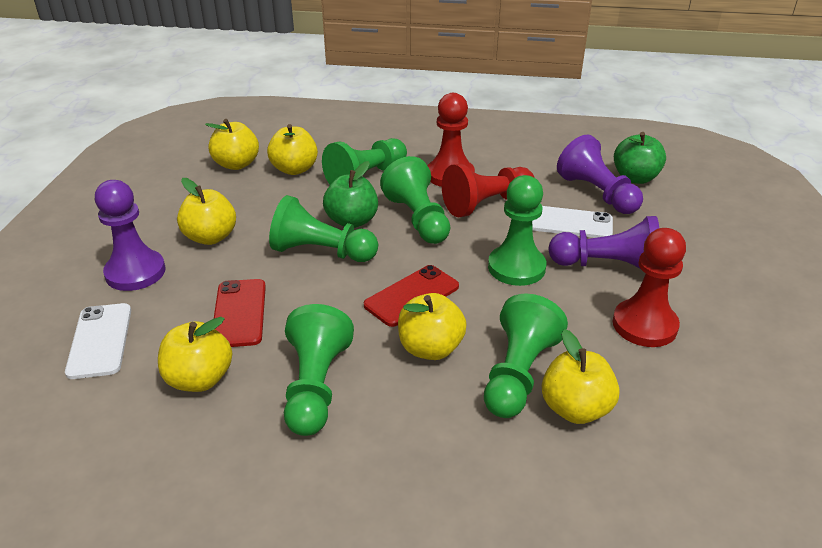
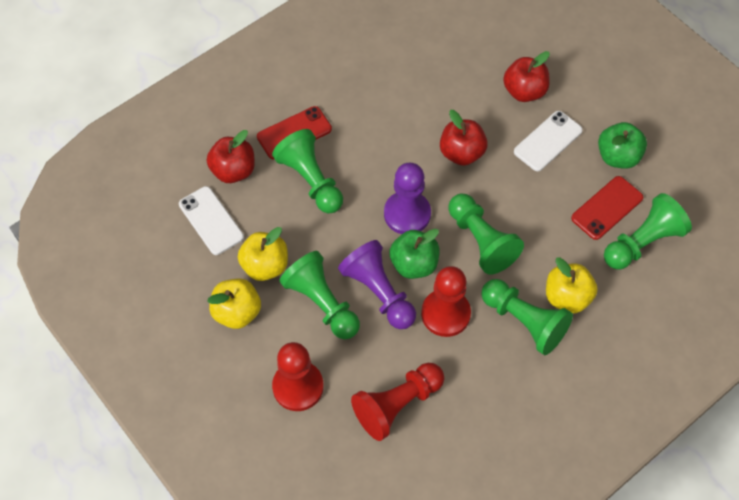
green pawn: 6 -> 5
purple pawn: 3 -> 2
red apple: 0 -> 3
yellow apple: 6 -> 3

